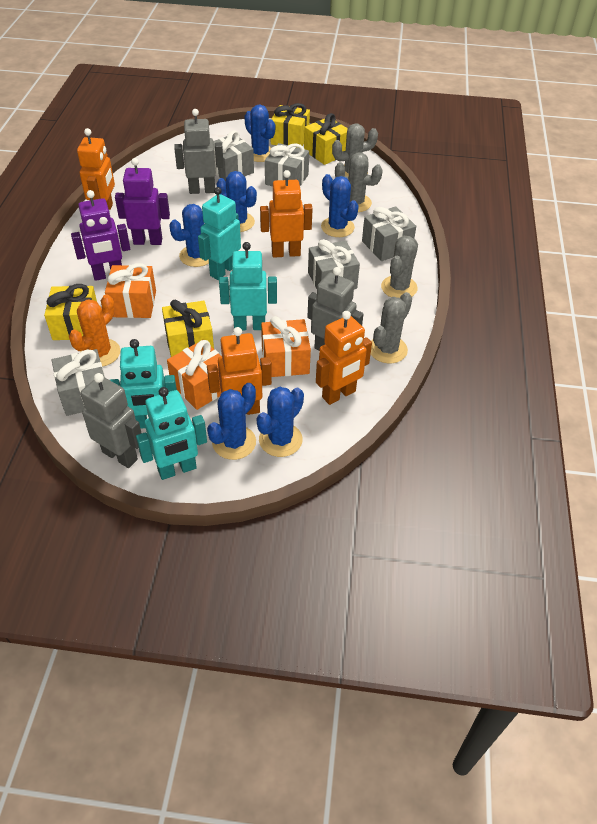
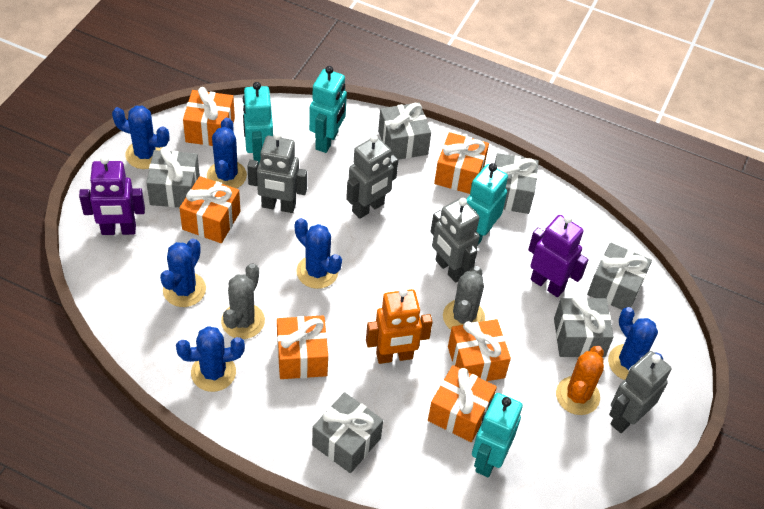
grey cactus: 4 -> 2
grey gift: 5 -> 6
grey robot: 3 -> 4
orange gift: 3 -> 6
orange robot: 4 -> 1
yellow gift: 4 -> 0

